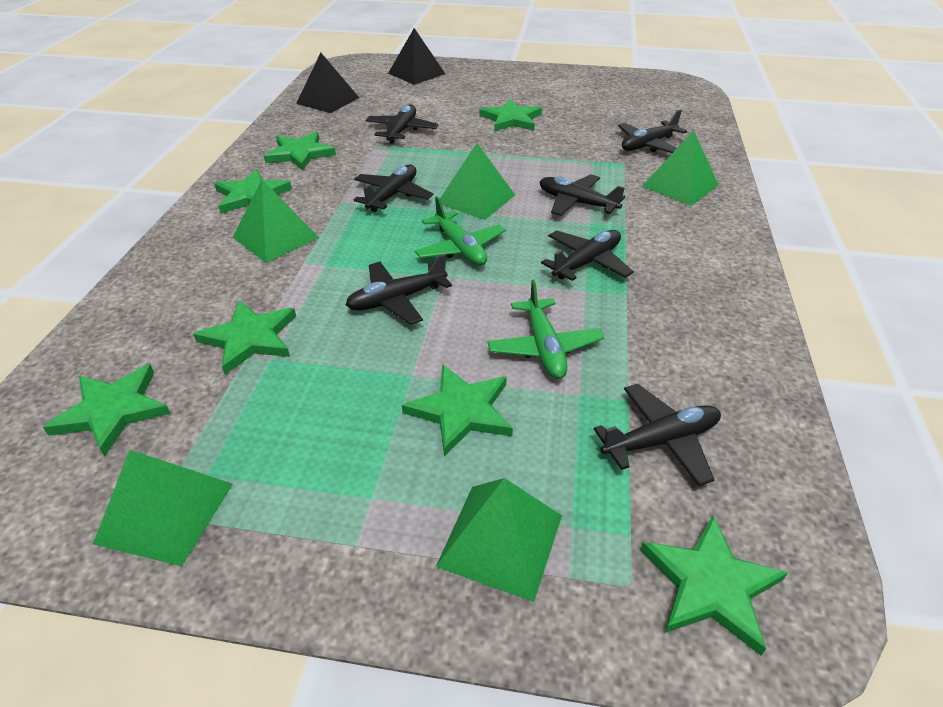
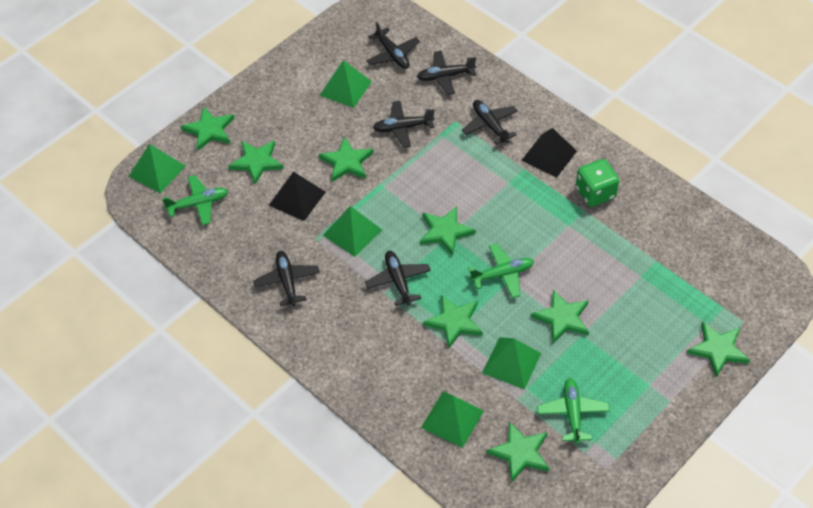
black plane: 7 -> 6
green dice: 0 -> 1
green plane: 2 -> 3
green star: 7 -> 8

